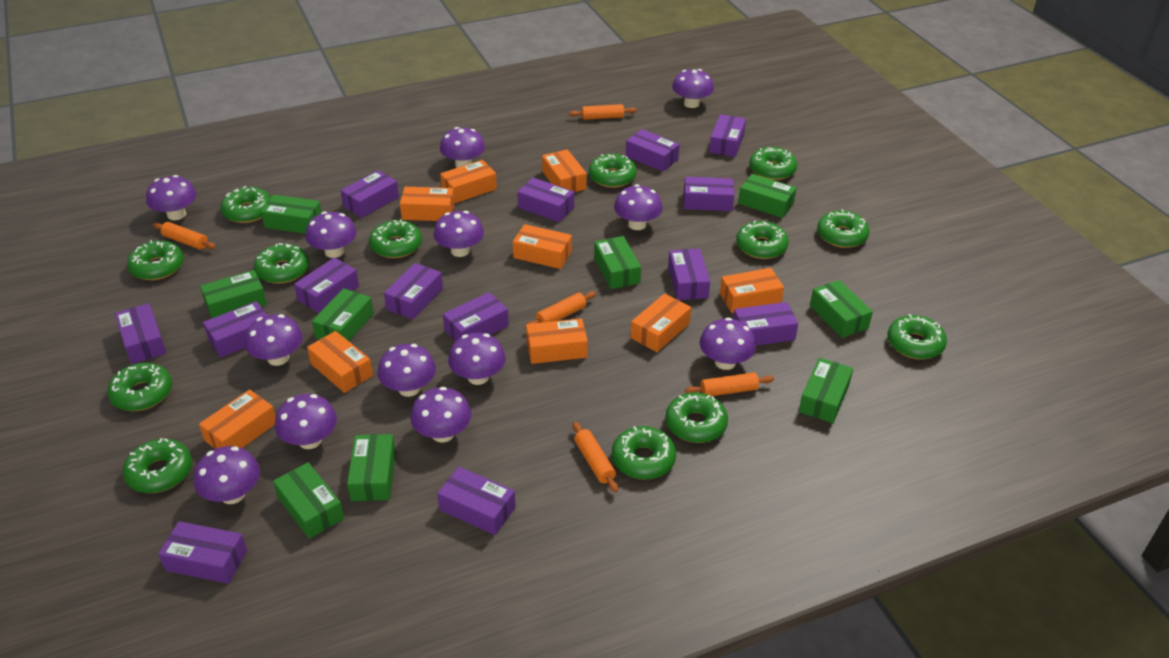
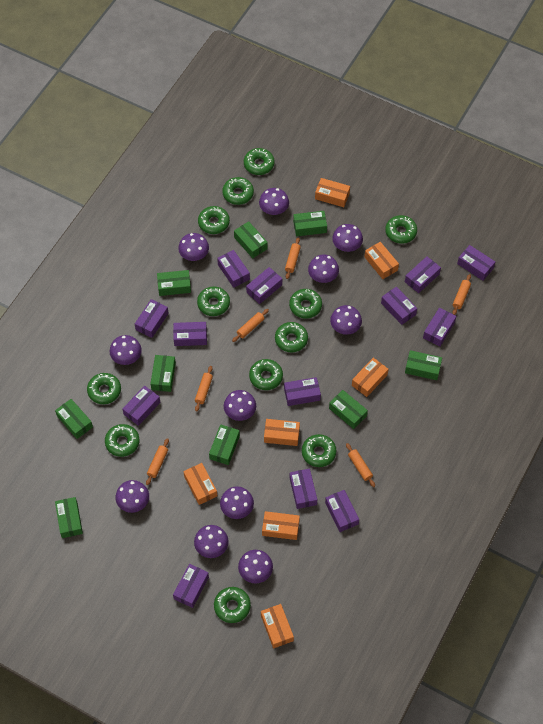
green donut: 13 -> 12
orange box: 9 -> 7
orange rolling pin: 5 -> 6
purple box: 14 -> 13
purple mushroom: 13 -> 11

